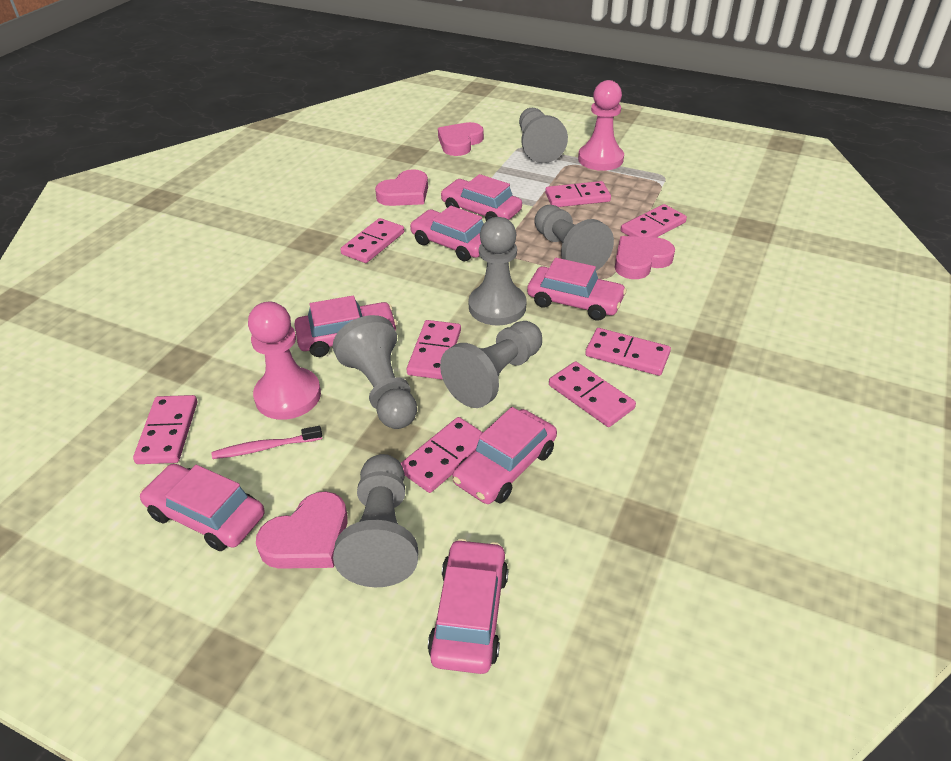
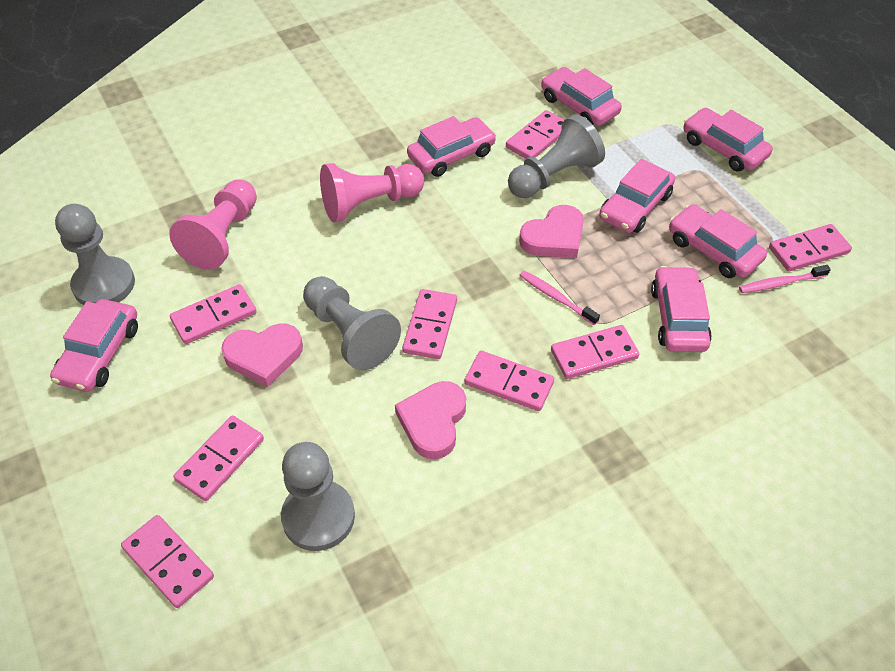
grey pawn: 6 -> 4
pink heart: 4 -> 3
pink toothbrush: 1 -> 2

